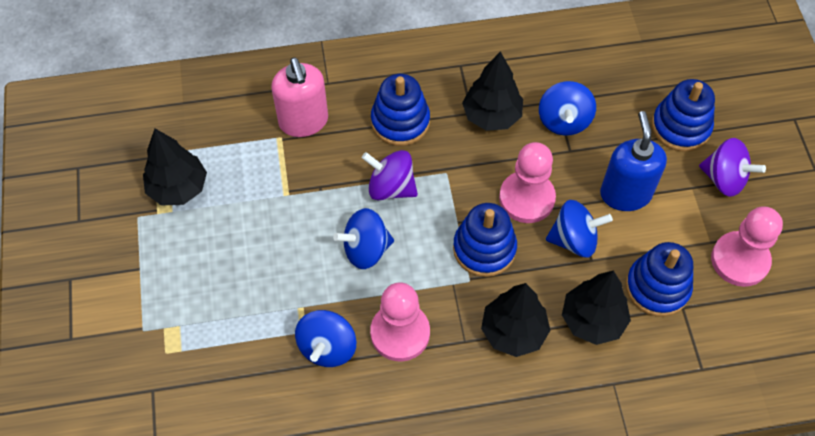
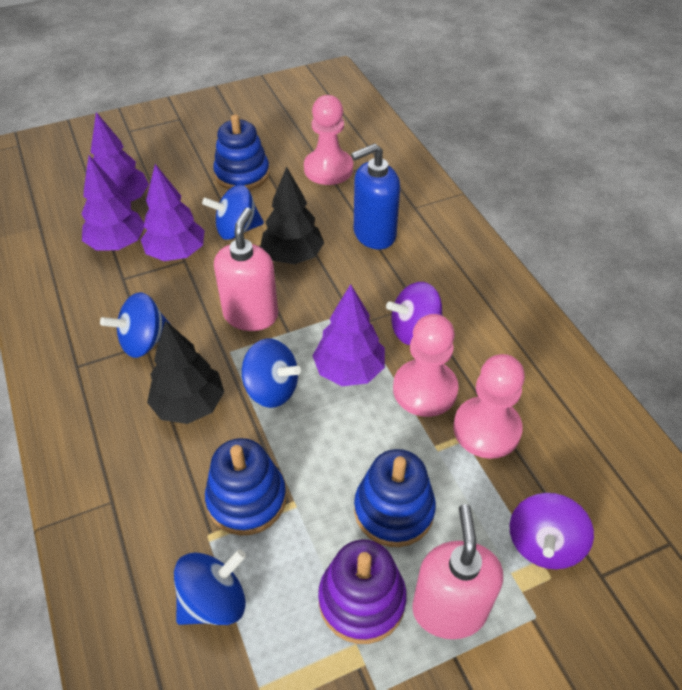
black tree: 4 -> 2
blue stacking toy: 4 -> 3
pink soap dispenser: 1 -> 2
purple stacking toy: 0 -> 1
purple tree: 0 -> 4

